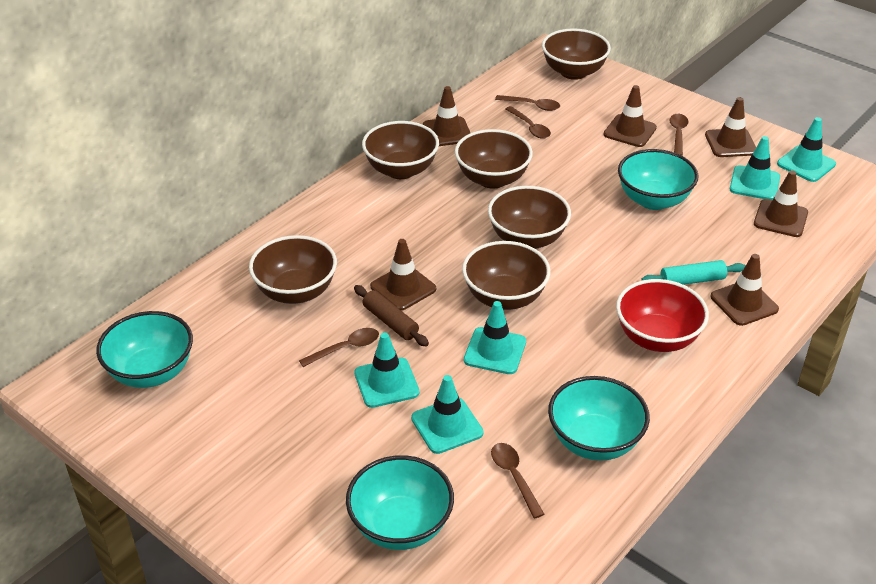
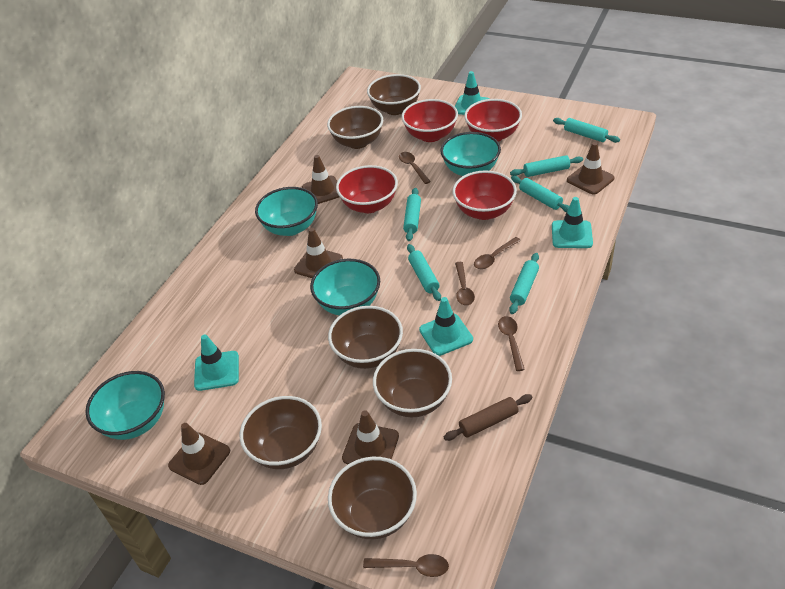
brown traffic cone: 6 -> 5
red bowl: 1 -> 4
turquoise rolling pin: 1 -> 6
turquoise traffic cone: 5 -> 4

